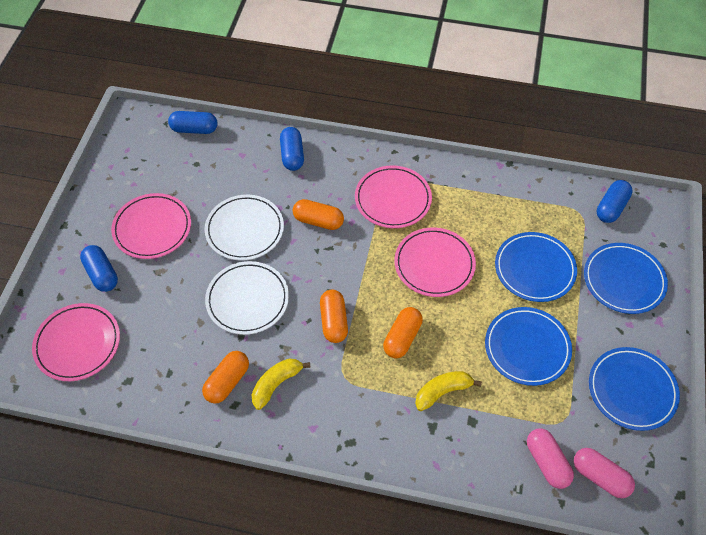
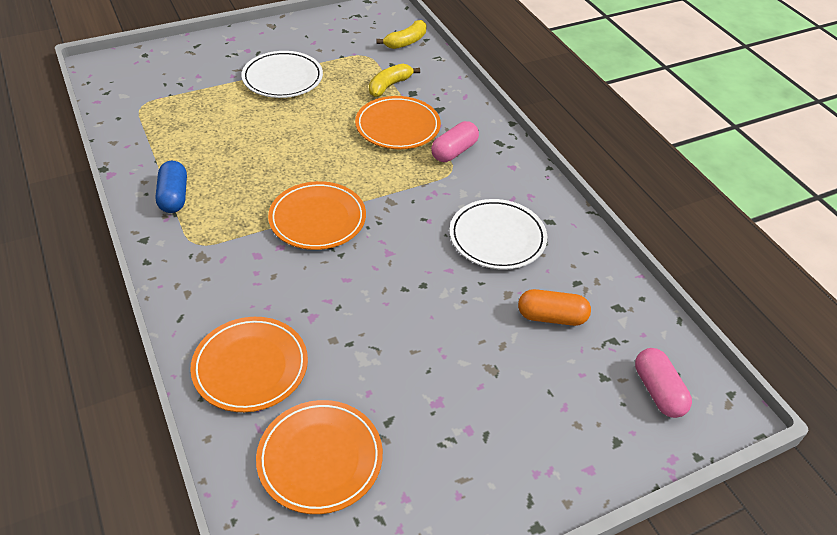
blue capsule: 4 -> 1
blue plate: 4 -> 0
orange capsule: 4 -> 1
orange plate: 0 -> 4
pink plate: 4 -> 0

